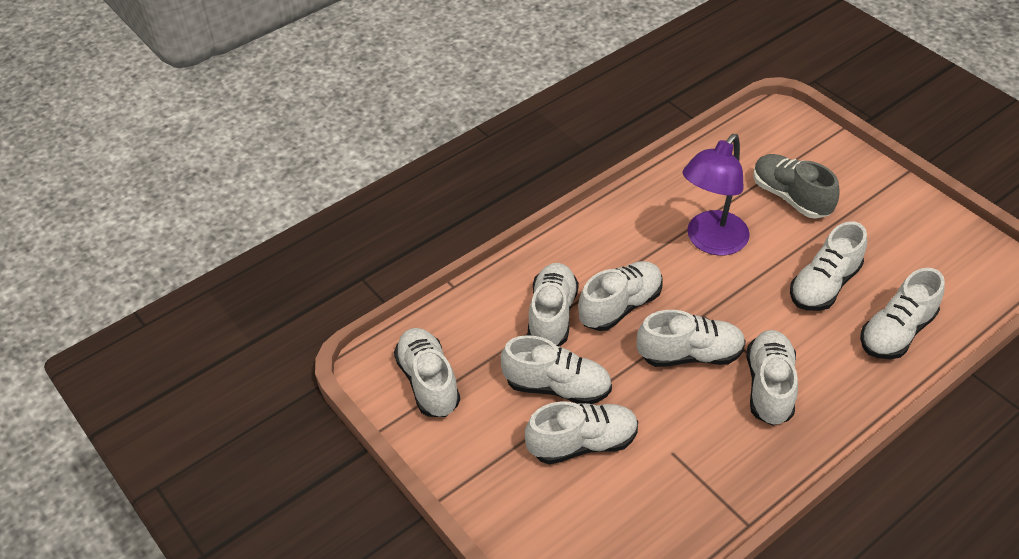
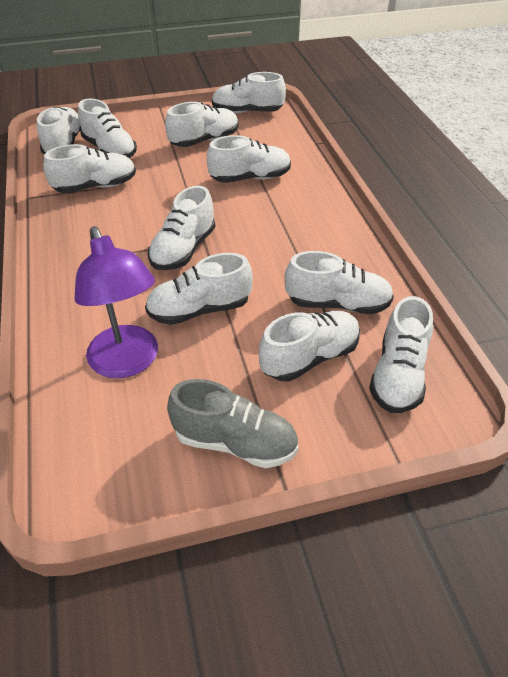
white shoe: 9 -> 11

